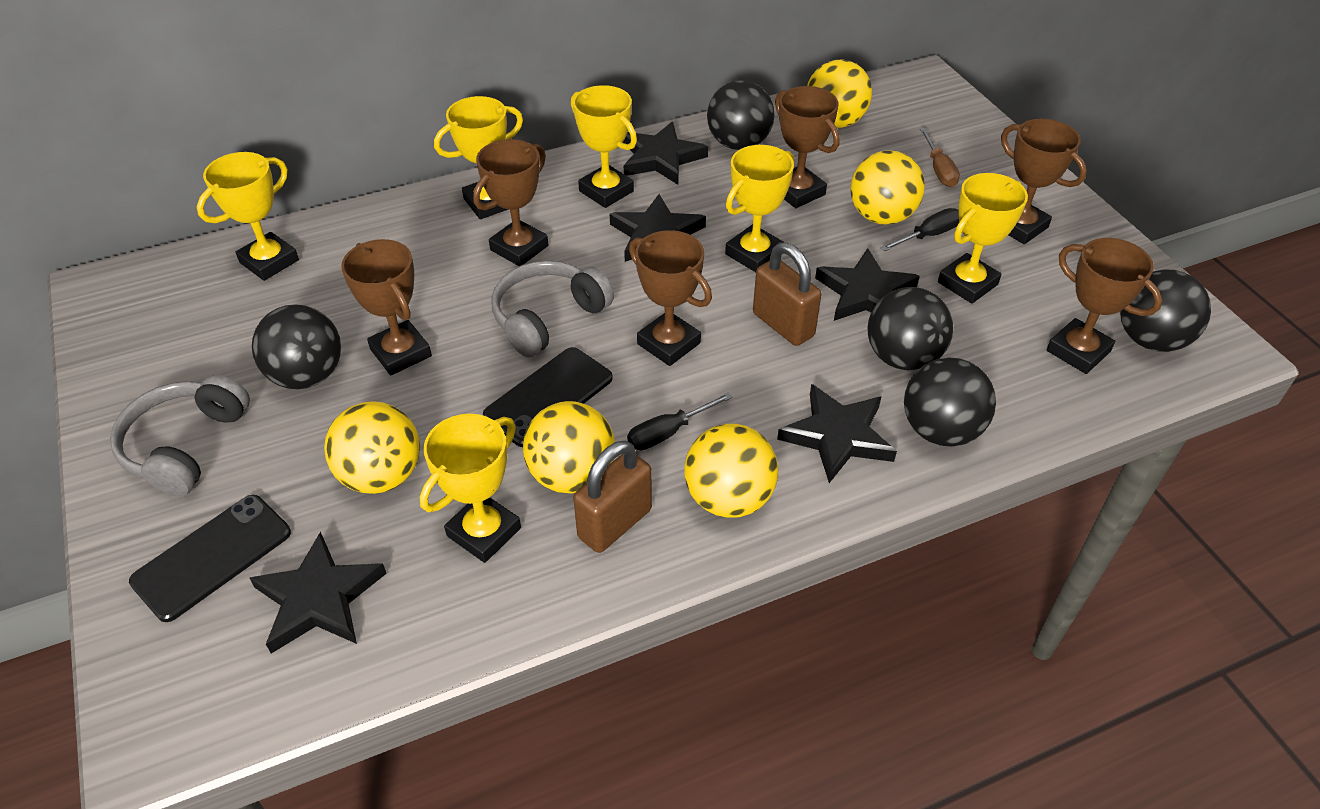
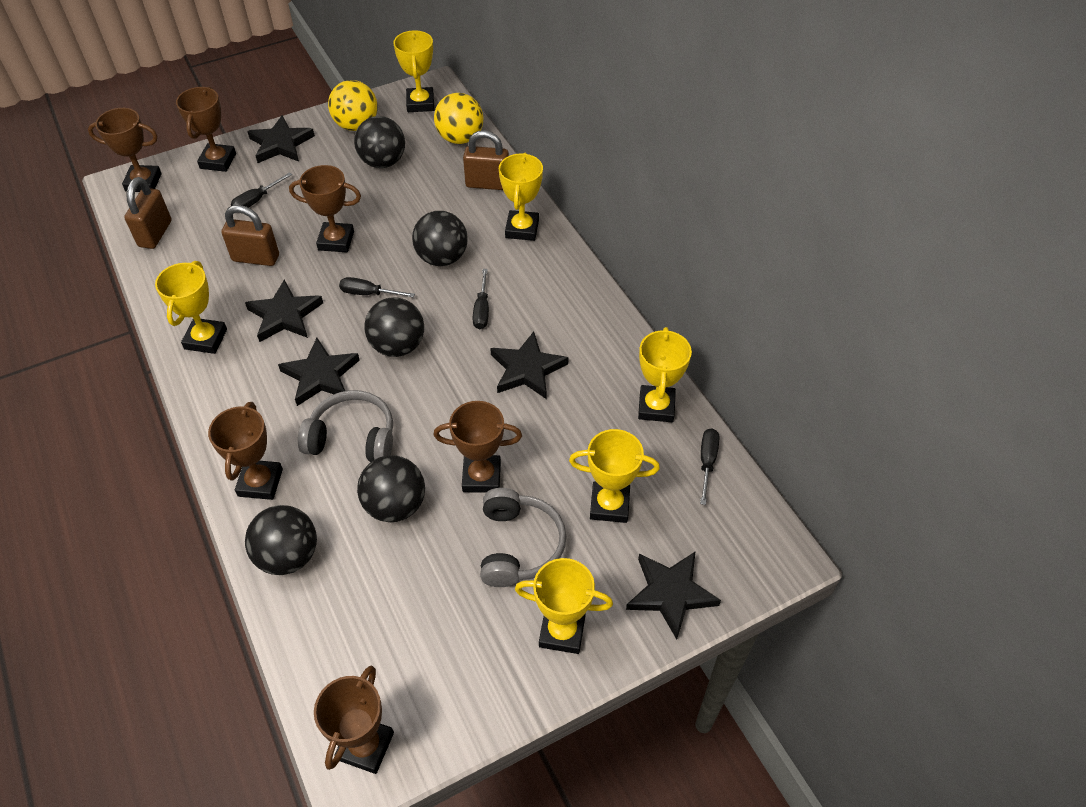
black phone: 2 -> 0
black screwdriver: 2 -> 4
brown padlock: 2 -> 3
brown screwdriver: 1 -> 0
yellow ball: 5 -> 2

